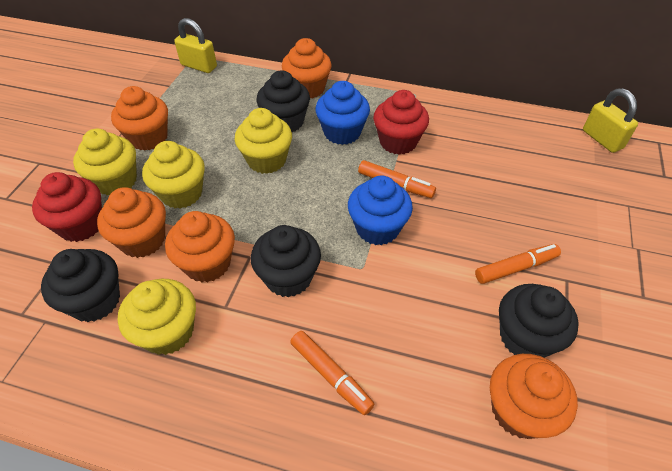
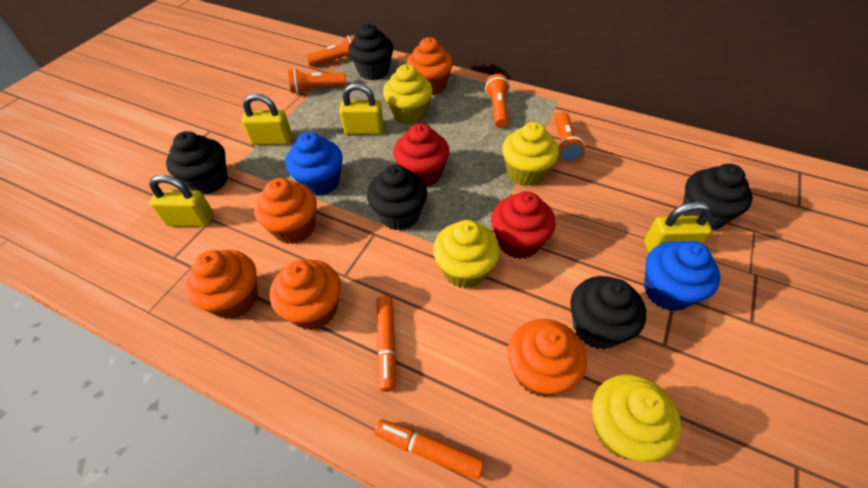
black cupcake: 4 -> 5
orange flashlight: 0 -> 4
orange marker: 3 -> 2
yellow padlock: 2 -> 4

